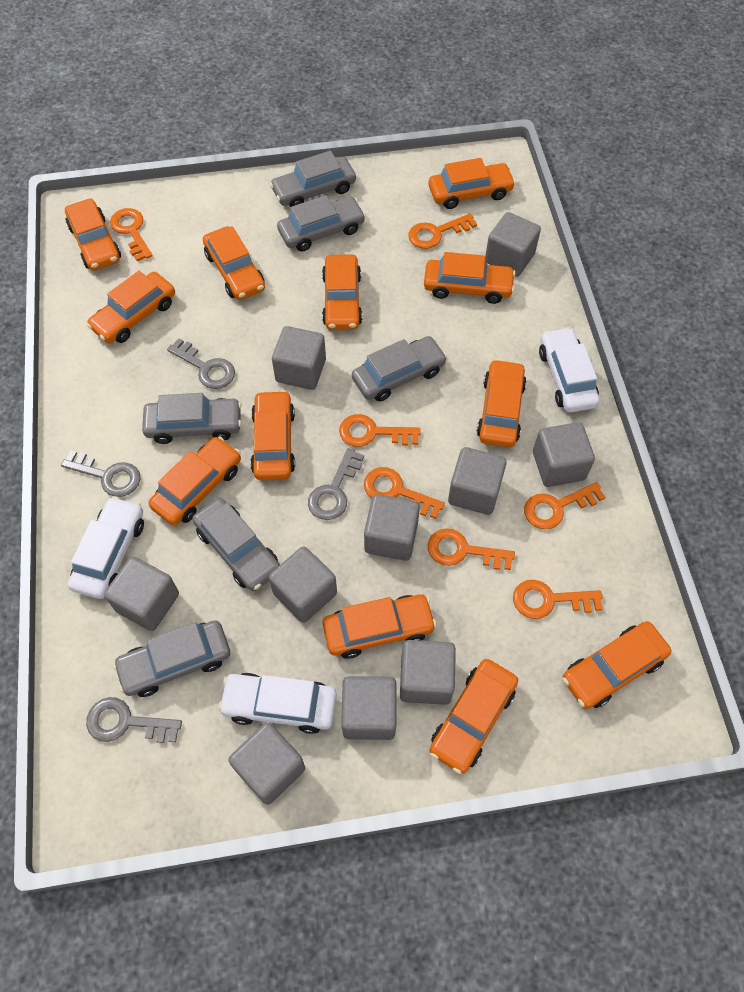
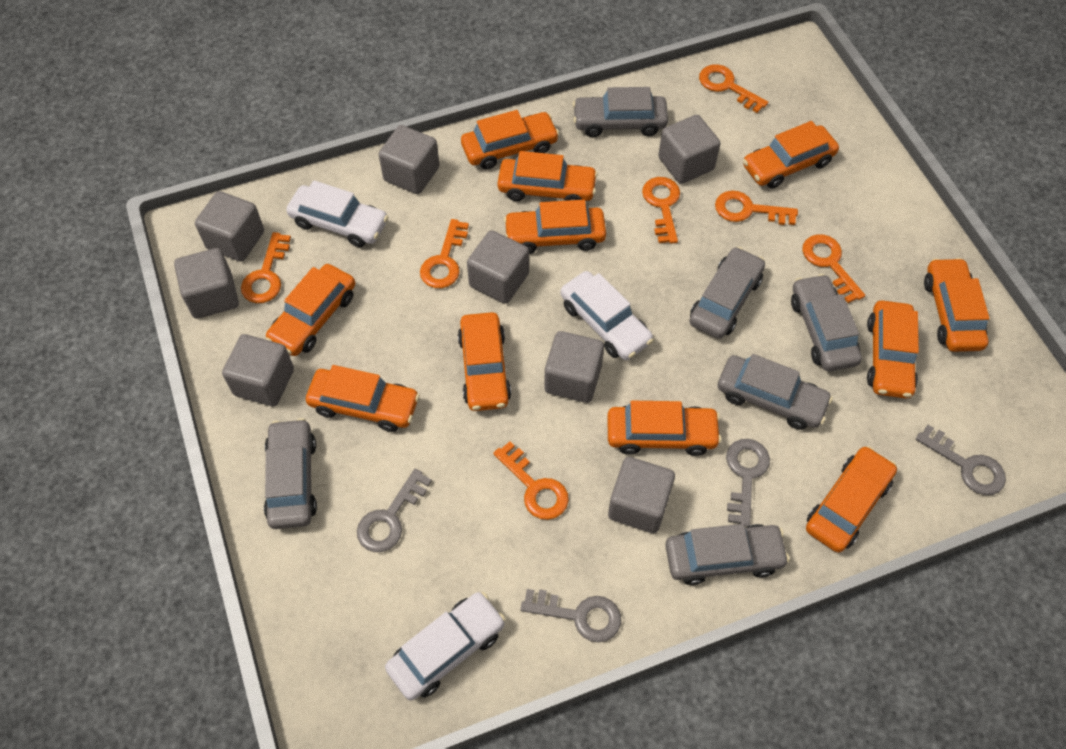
grey cube: 10 -> 8
orange car: 12 -> 11

